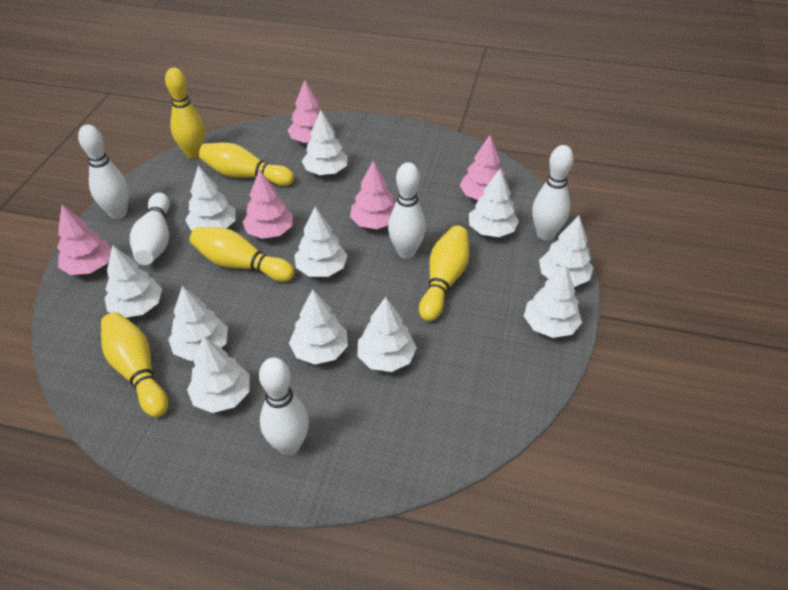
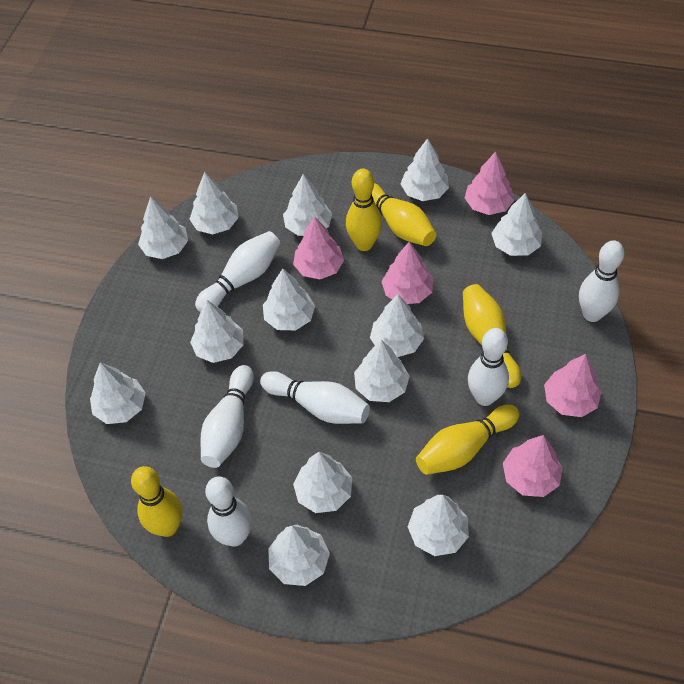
white bowling pin: 5 -> 6
white tree: 11 -> 13

